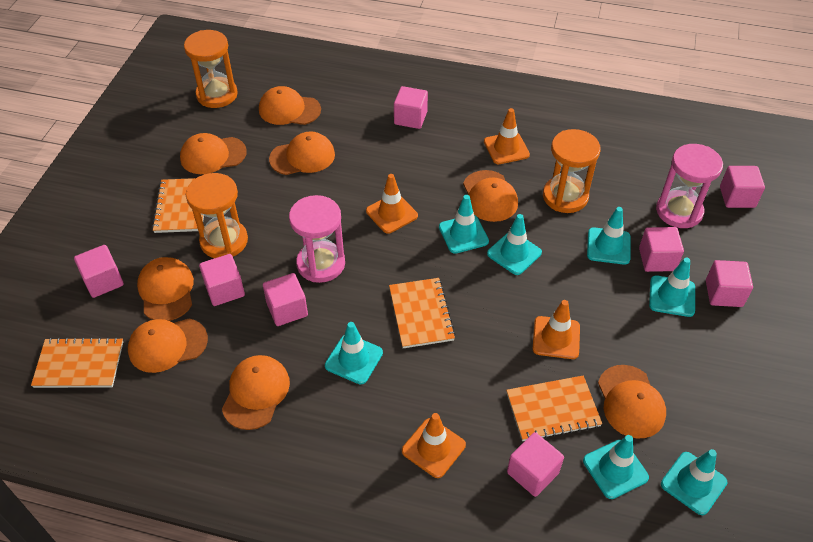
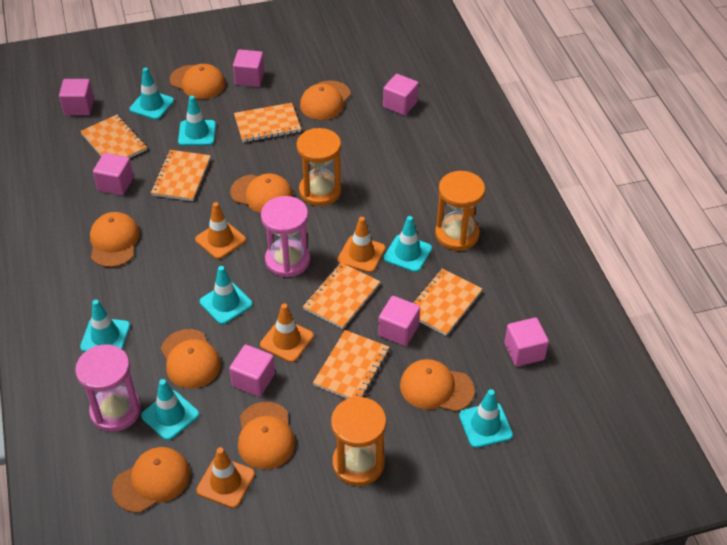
orange notebook: 4 -> 6
pink cube: 8 -> 7

